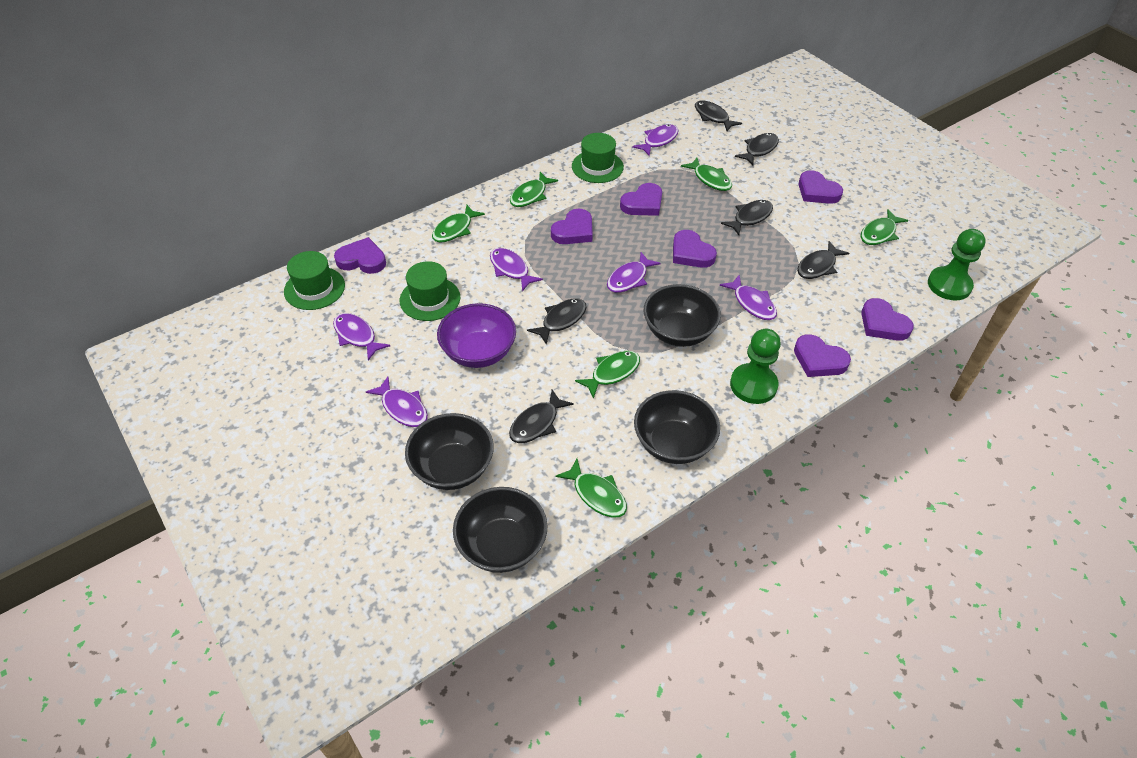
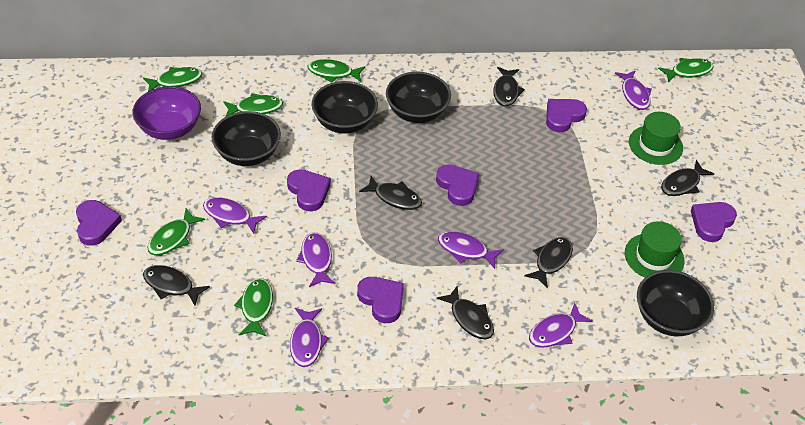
green hat: 3 -> 2
green pawn: 2 -> 0
purple heart: 7 -> 6

